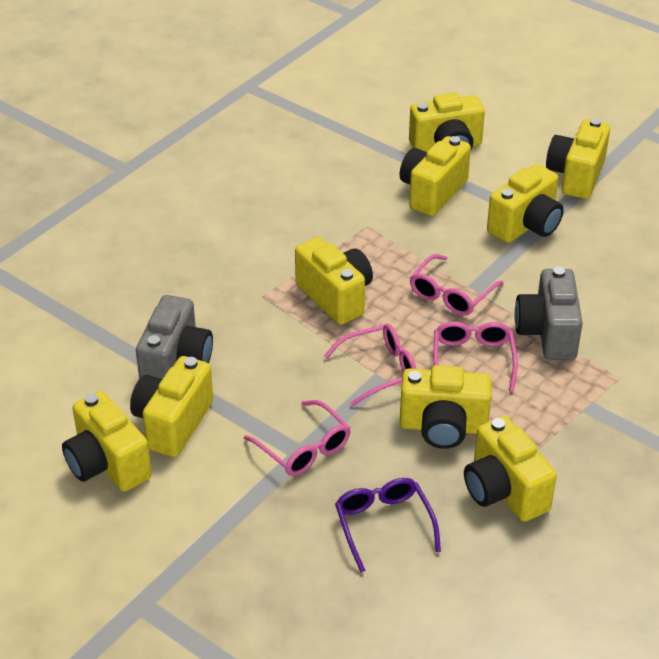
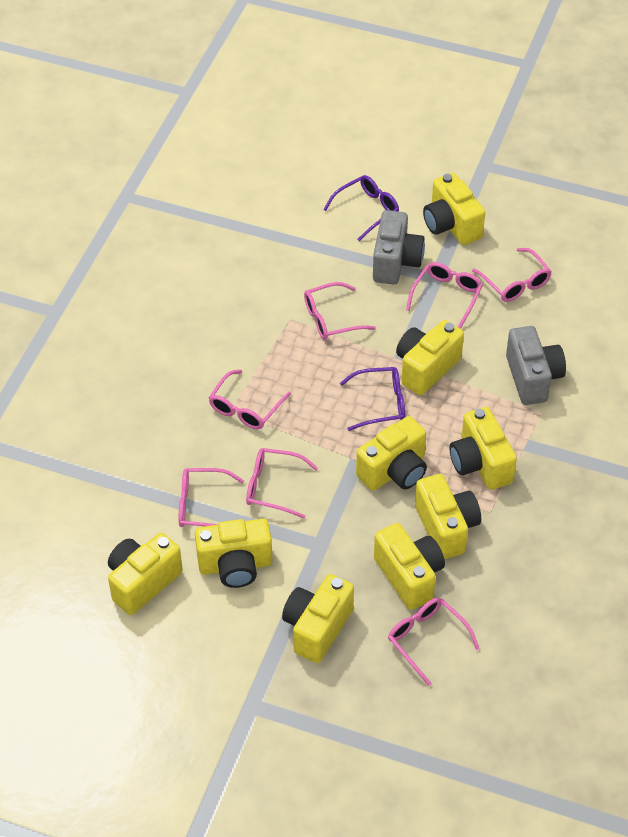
pink glasses: 4 -> 7
purple glasses: 1 -> 2

